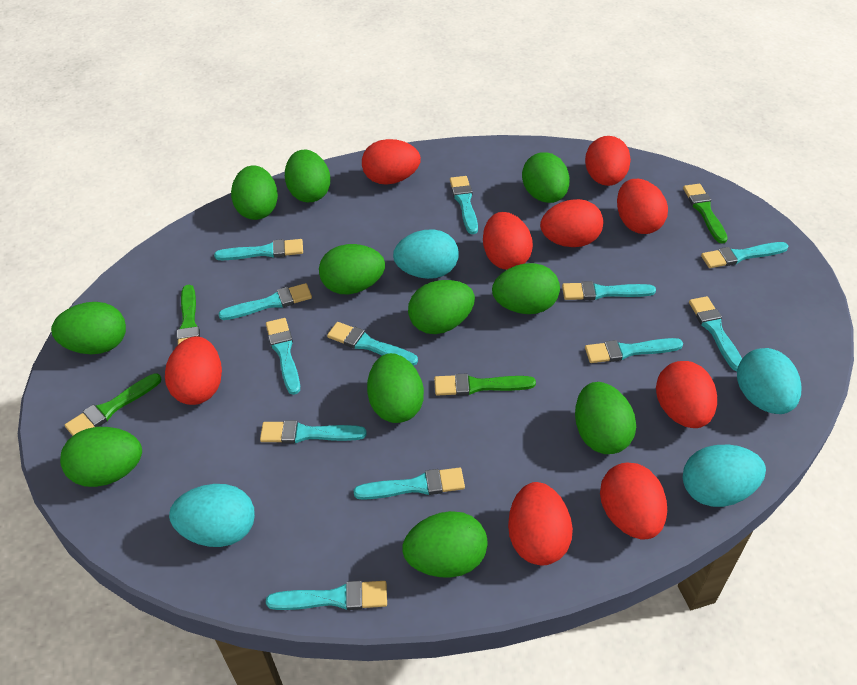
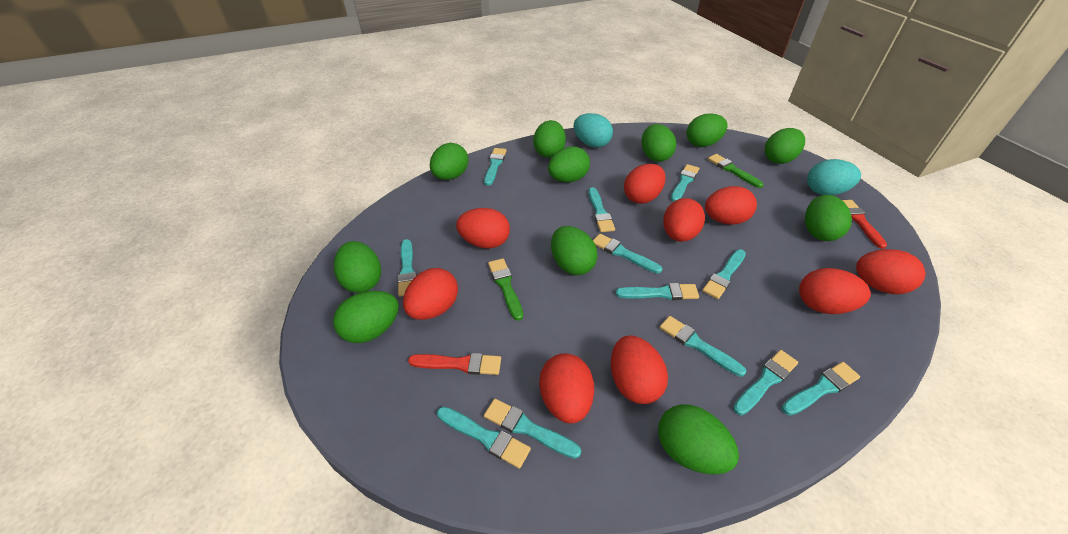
green brush: 4 -> 2
red brush: 0 -> 2
turquoise egg: 4 -> 2

